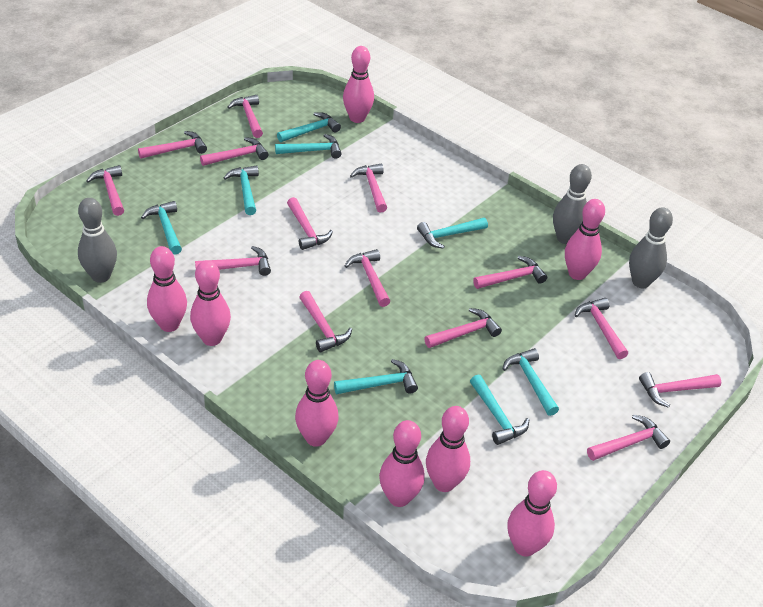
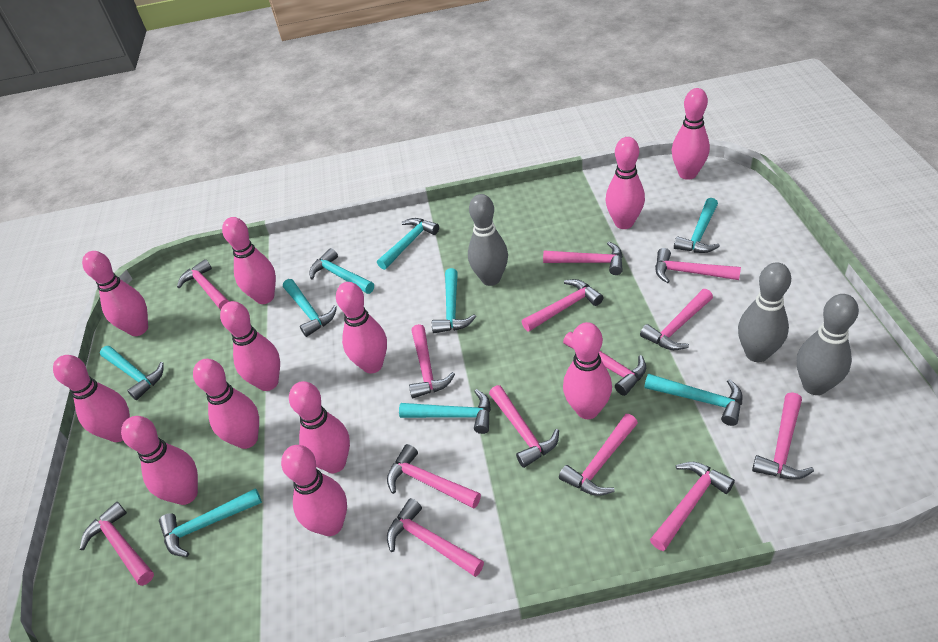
pink bowling pin: 8 -> 12
turquoise hammer: 8 -> 9

